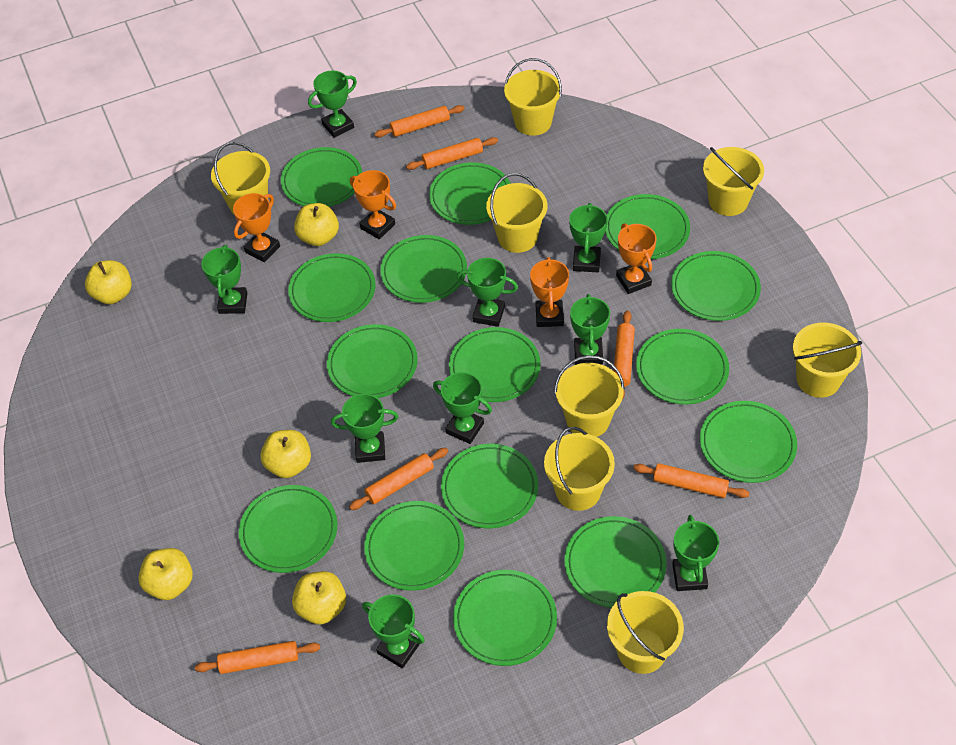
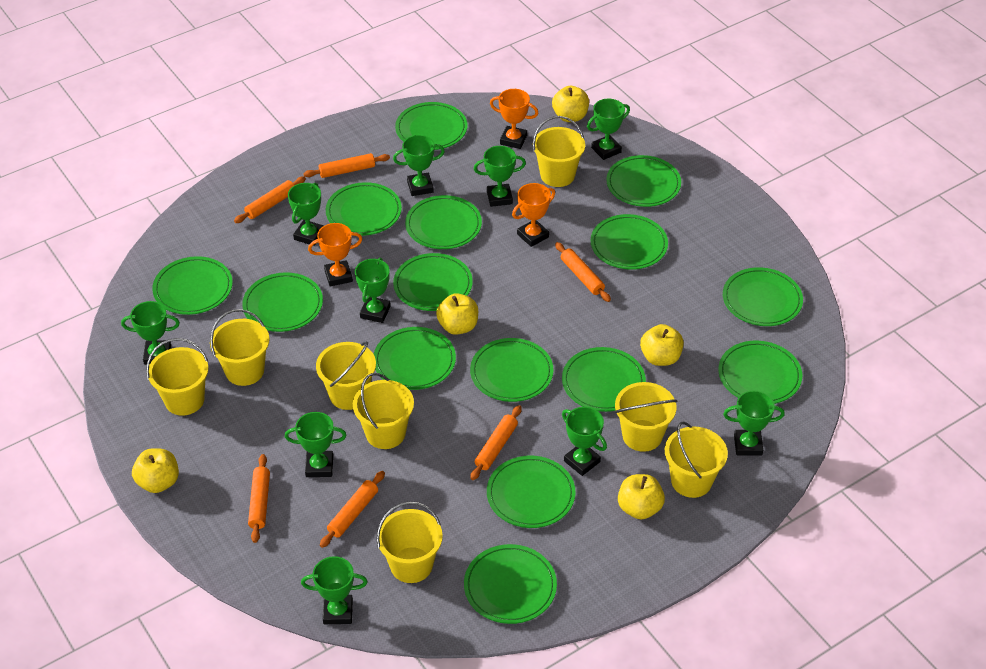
green trophy: 9 -> 10
orange trophy: 4 -> 3

